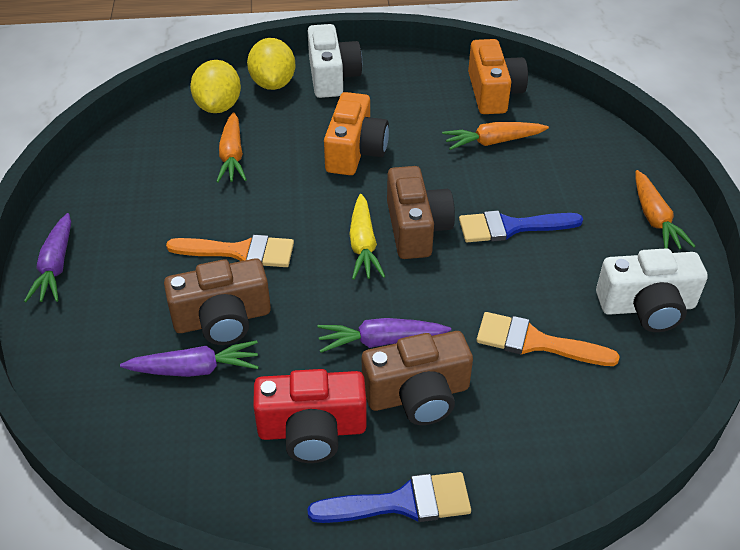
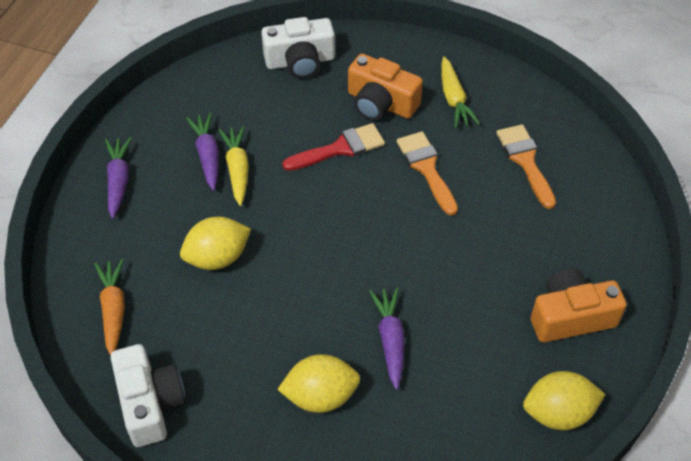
blue brush: 2 -> 0
brown camera: 3 -> 0
orange carrot: 3 -> 1
red brush: 0 -> 1
red camera: 1 -> 0
yellow carrot: 1 -> 2
yellow lemon: 2 -> 3

